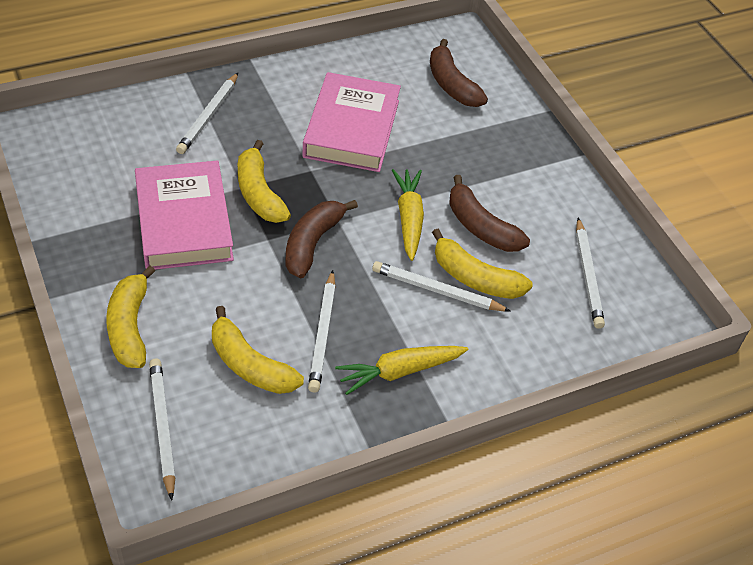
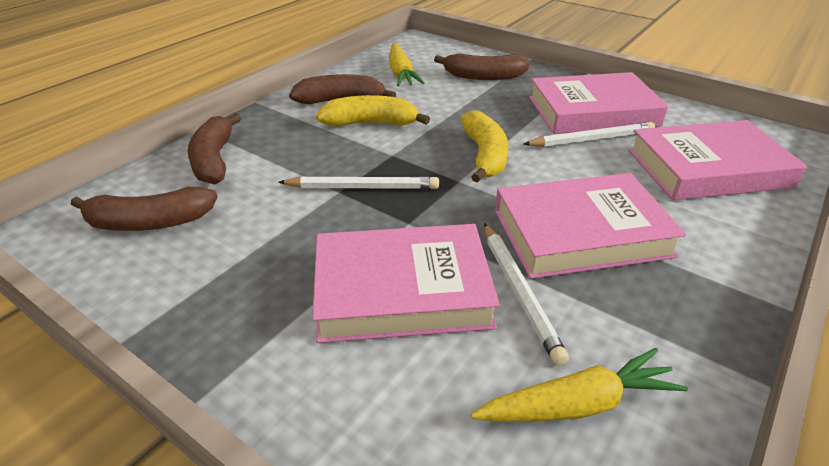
brown banana: 3 -> 4
pink book: 2 -> 4
white pencil: 5 -> 3
yellow banana: 4 -> 2

